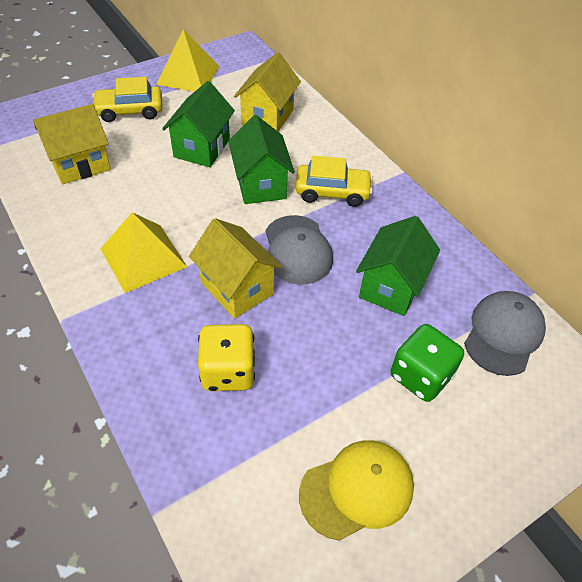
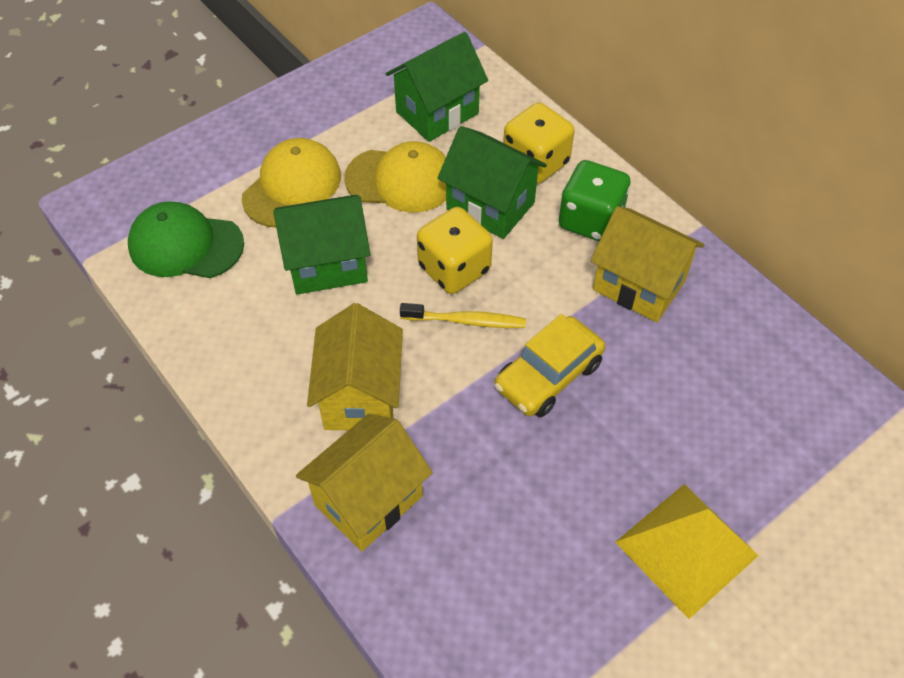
green cap: 0 -> 1
grey cap: 2 -> 0
yellow cap: 1 -> 2
yellow car: 2 -> 1
yellow dice: 1 -> 2
yellow pyramid: 2 -> 1
yellow toothbrush: 0 -> 1

